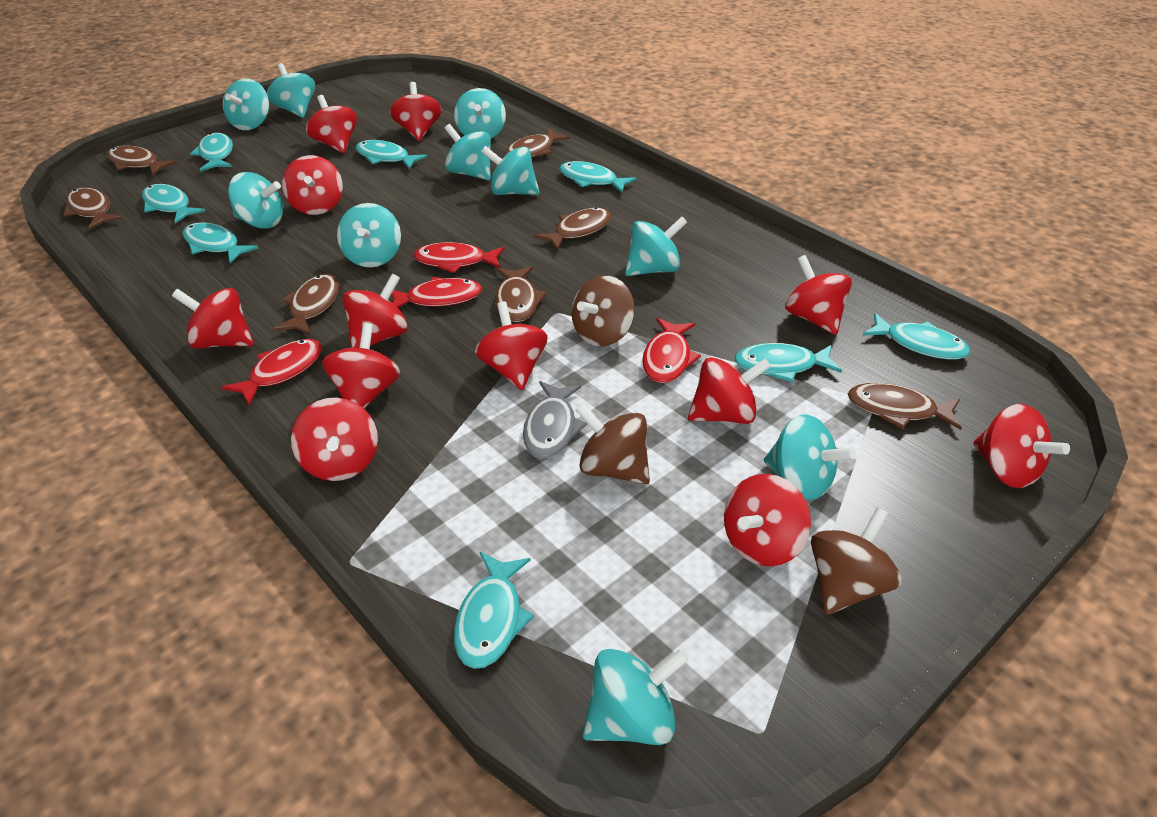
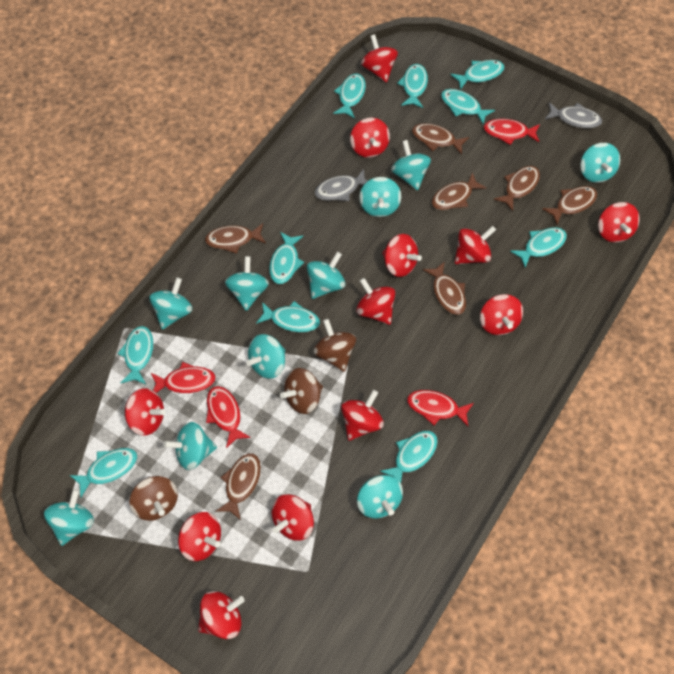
grey fish: 1 -> 2
turquoise fish: 8 -> 10

